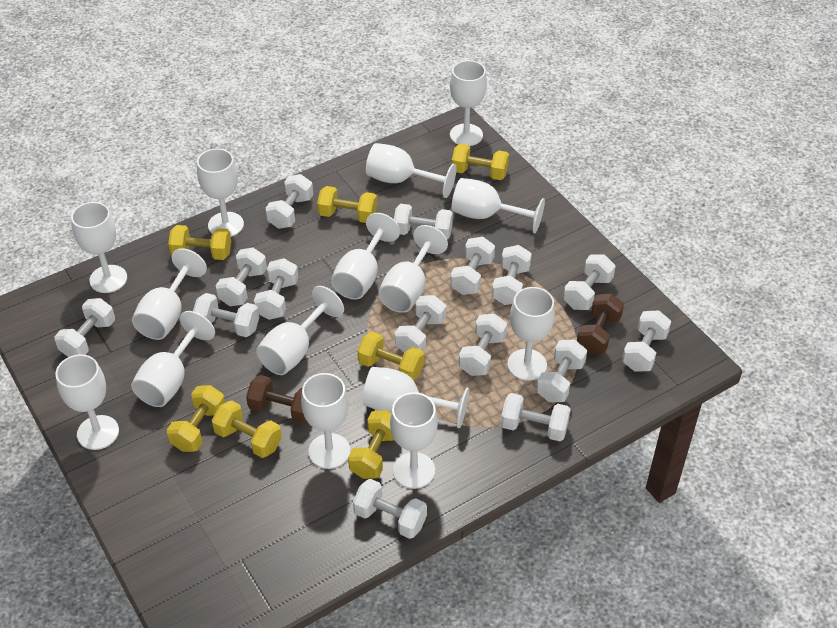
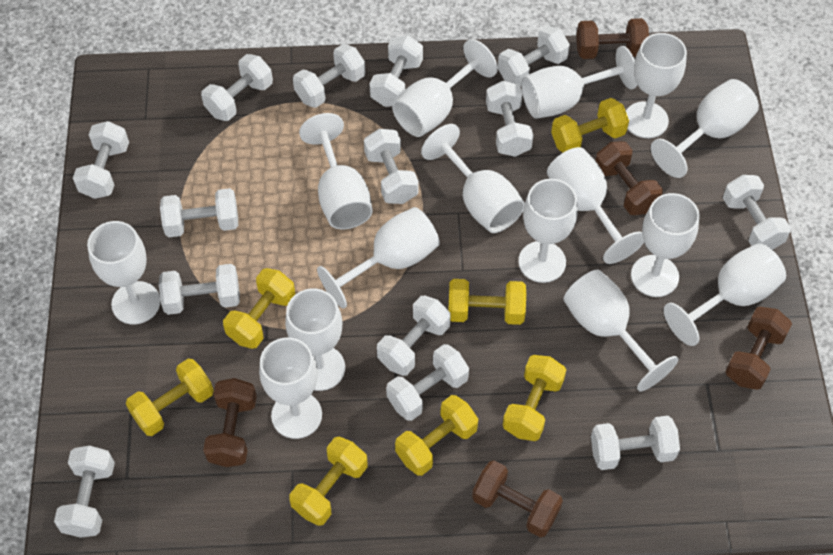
brown dumbbell: 2 -> 5
white dumbbell: 15 -> 14

